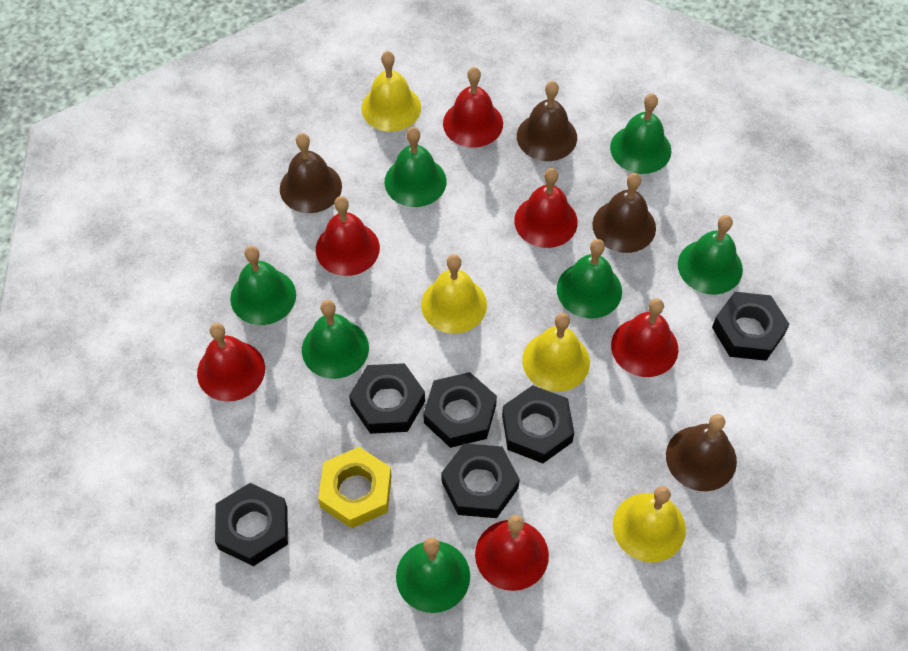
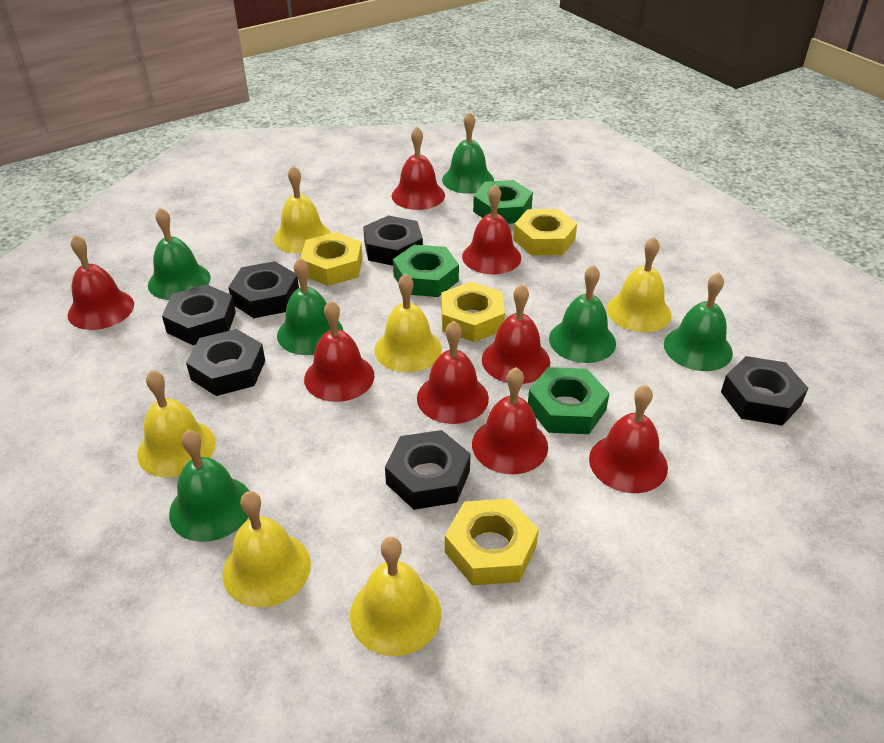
brown bell: 4 -> 0
green bell: 7 -> 6
green nut: 0 -> 3
red bell: 6 -> 8
yellow bell: 4 -> 6
yellow nut: 1 -> 4

